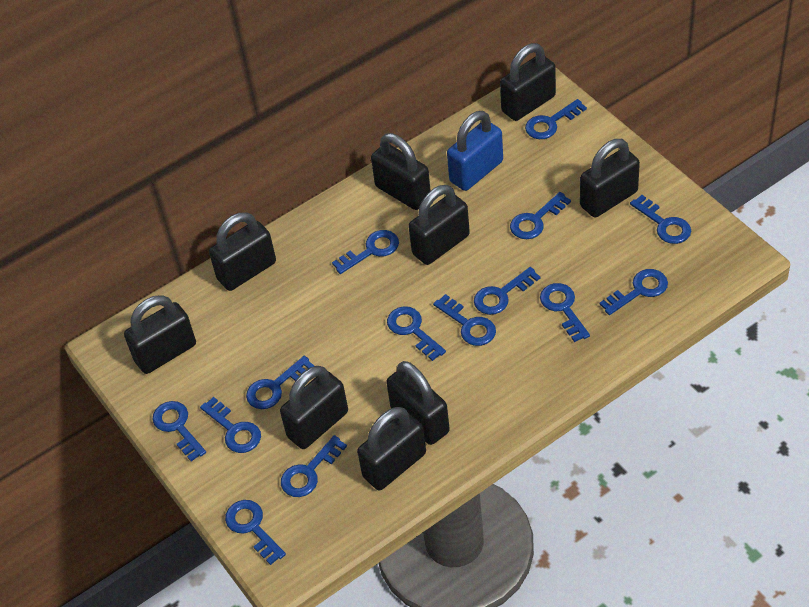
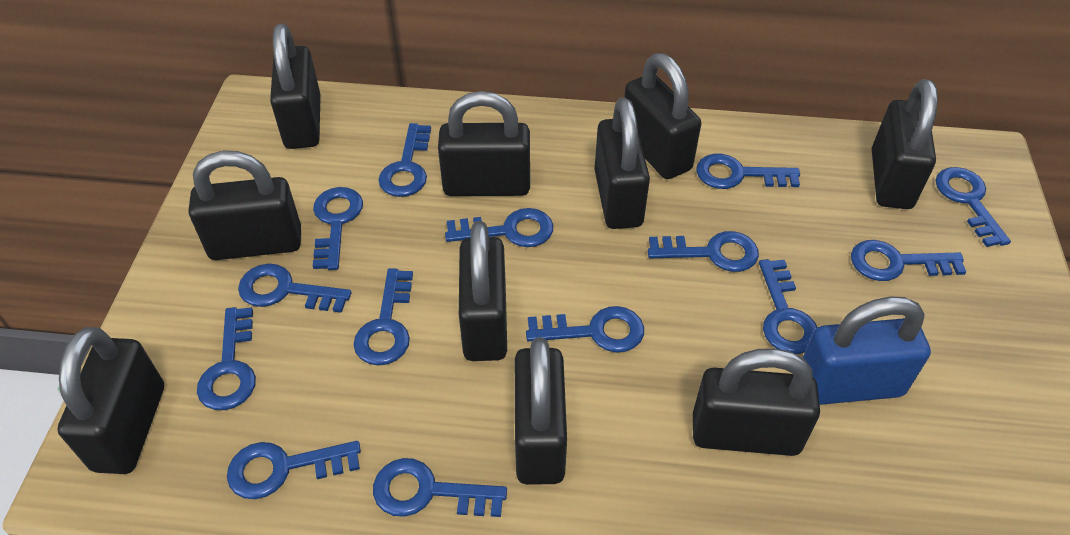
black padlock: 9 -> 10

